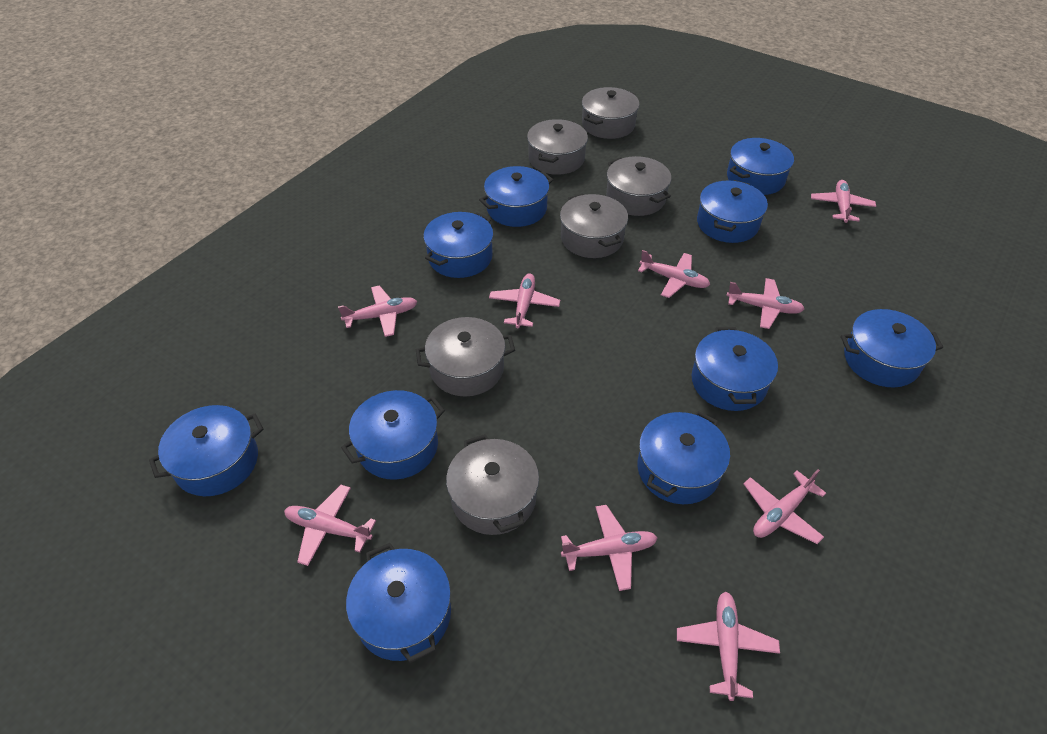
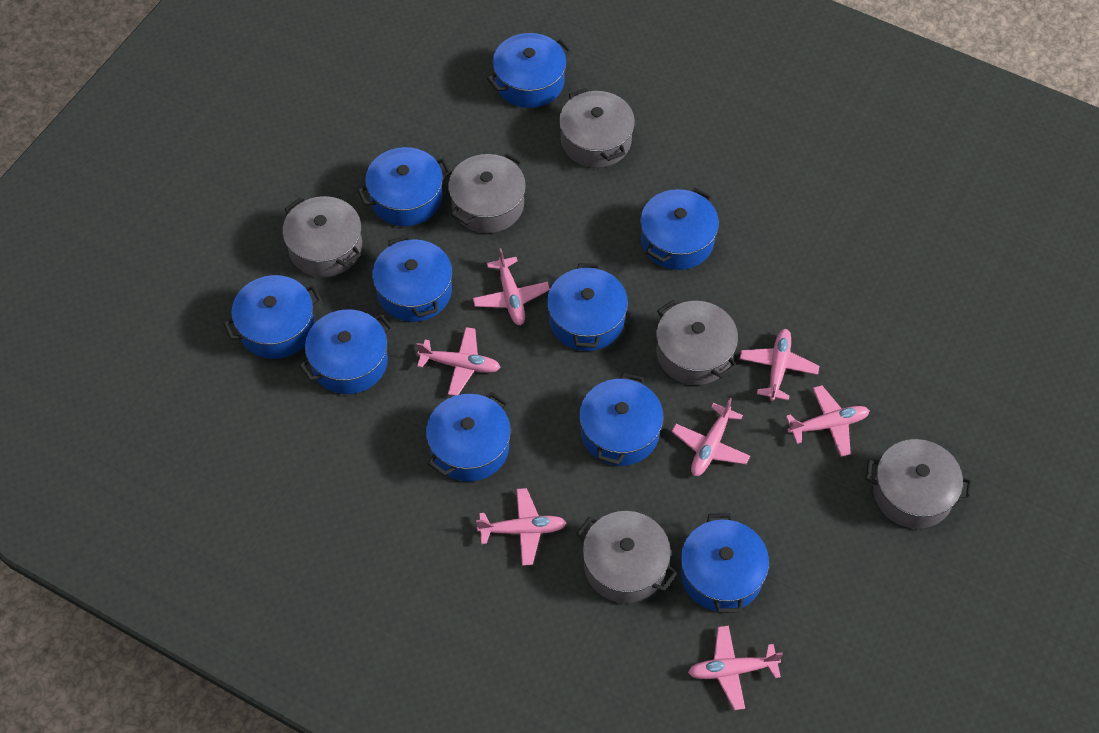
pink plane: 9 -> 7

